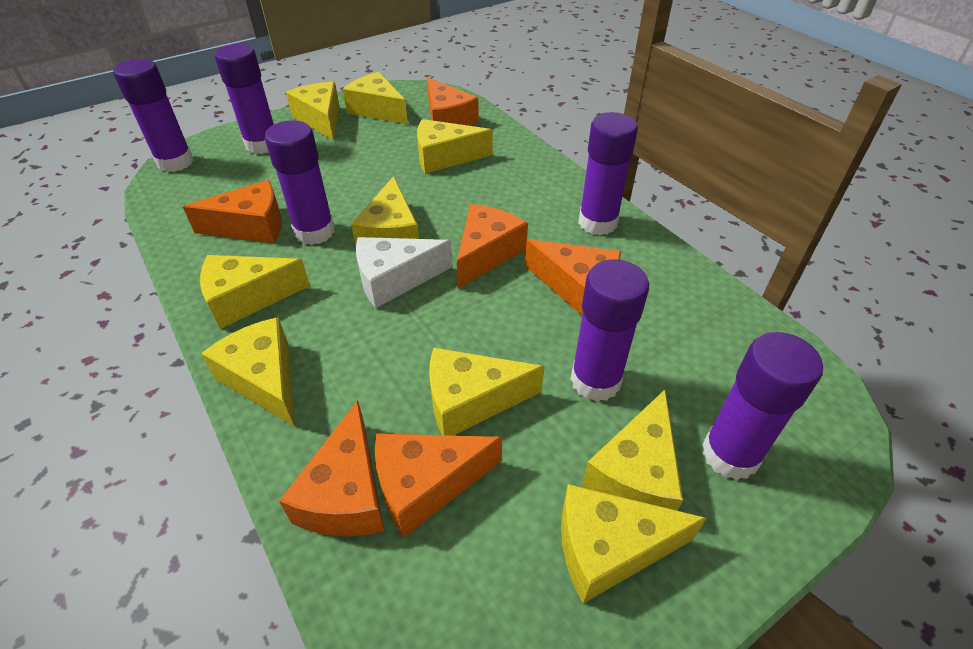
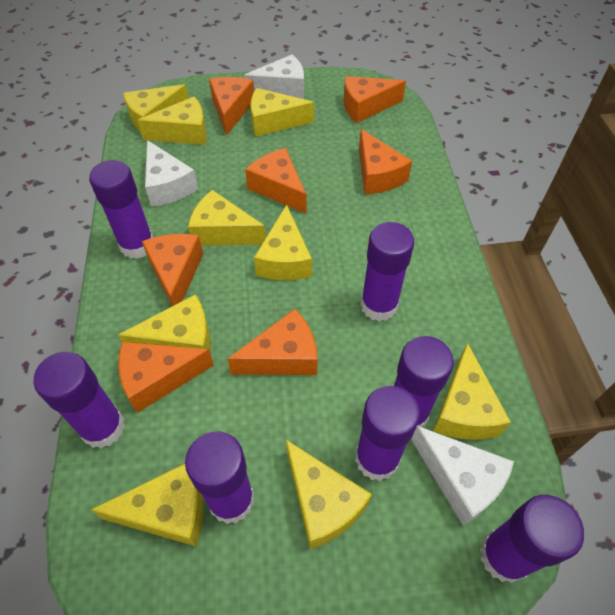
orange cheese: 6 -> 7
purple glue stick: 6 -> 7
white cheese: 1 -> 3

